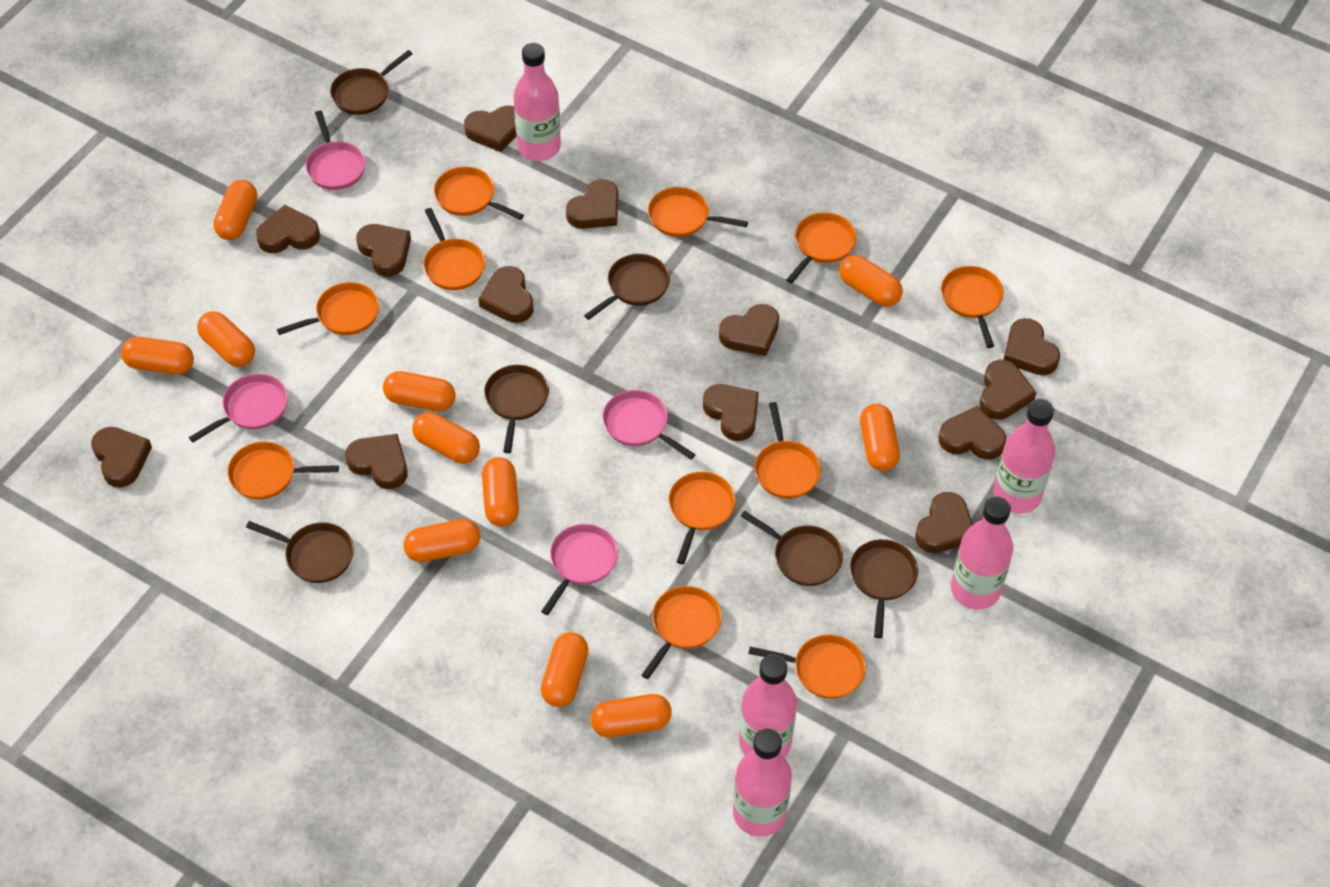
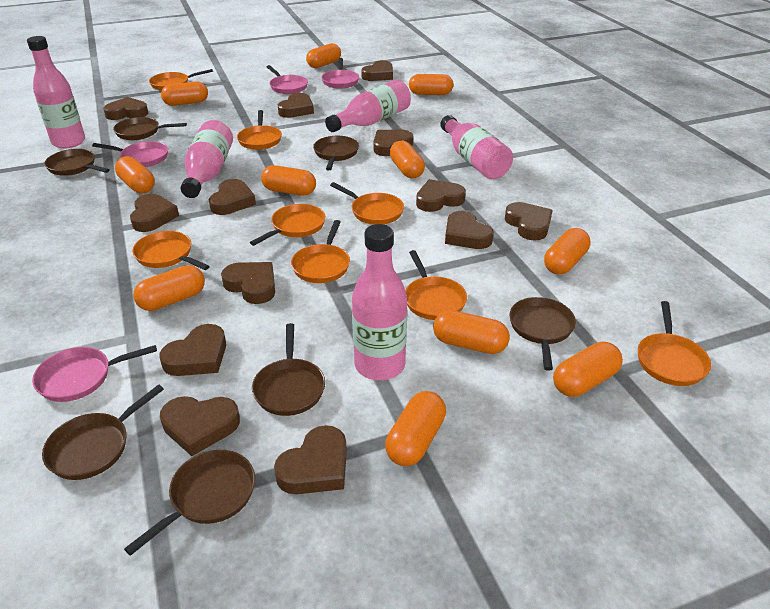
brown pan: 6 -> 7
orange pan: 11 -> 8

